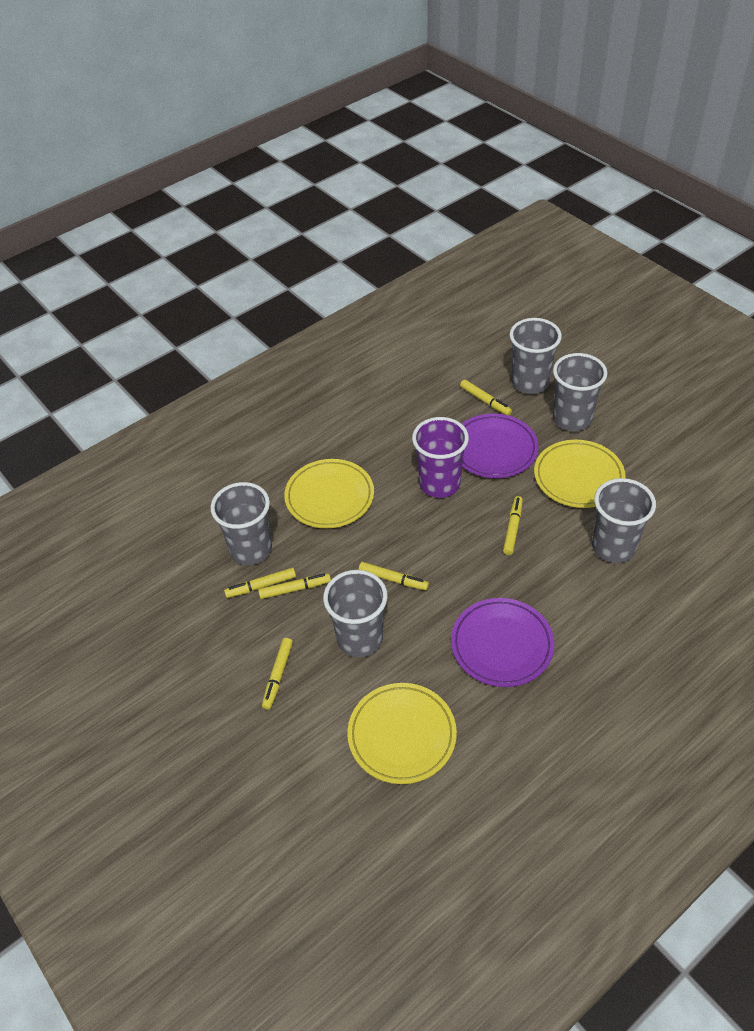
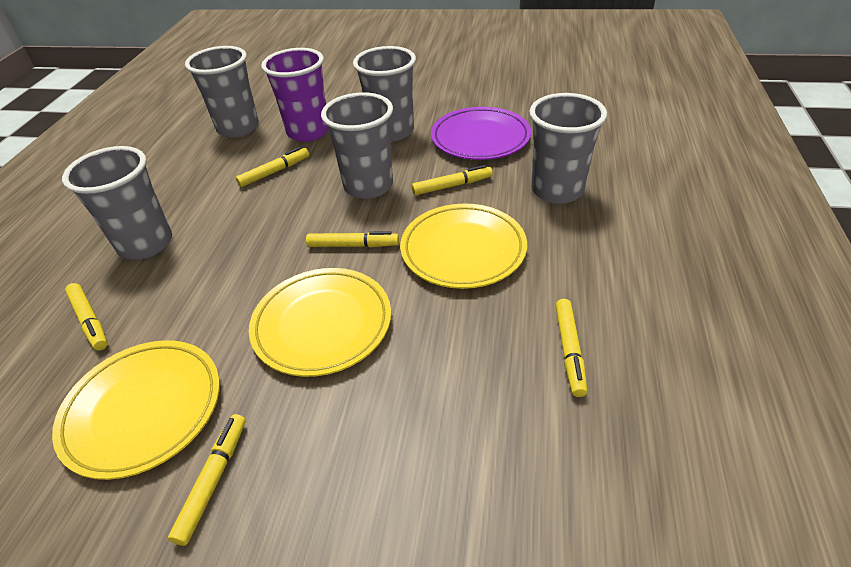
purple plate: 2 -> 1

